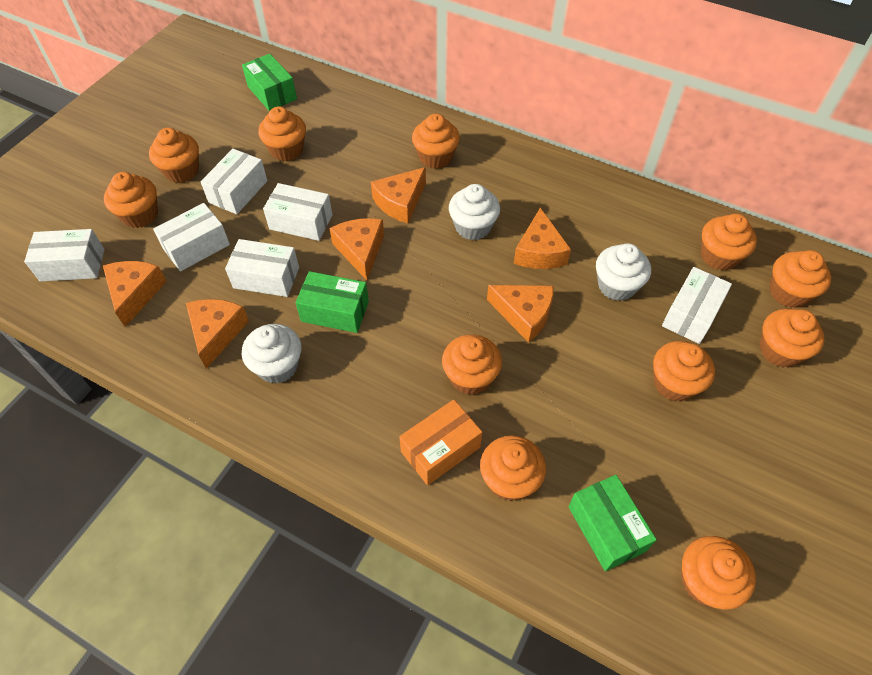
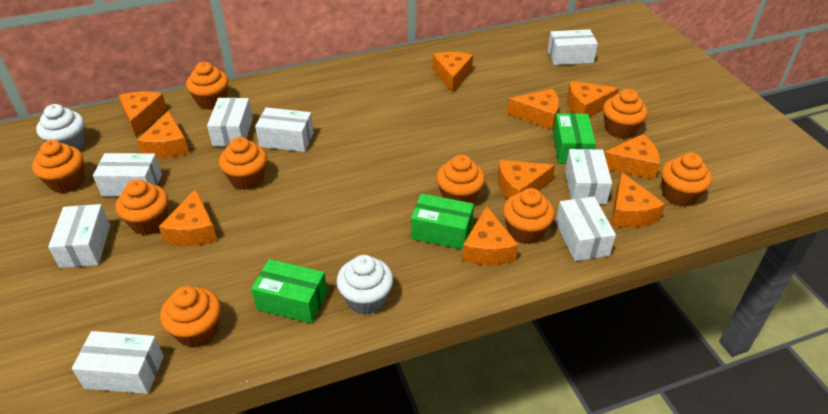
orange box: 1 -> 0
orange cheese: 6 -> 10
orange cupcake: 11 -> 9
white box: 6 -> 8
white cupcake: 3 -> 2

